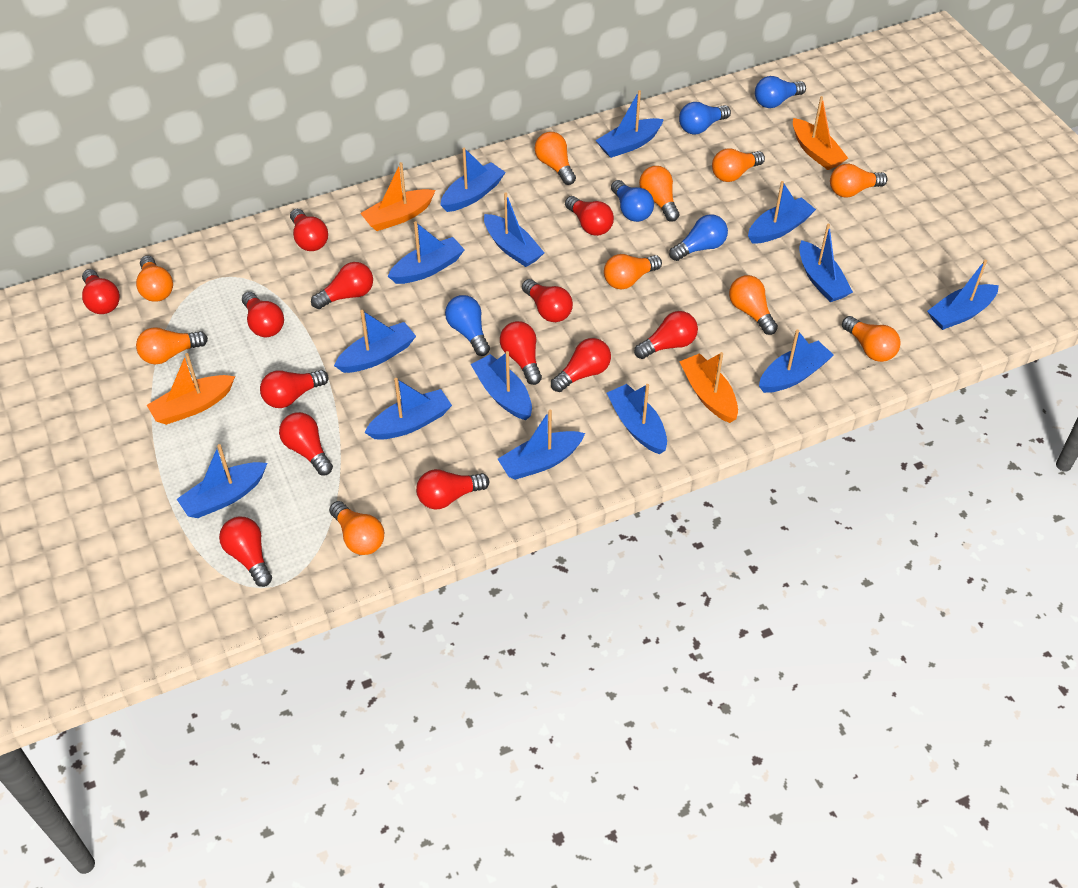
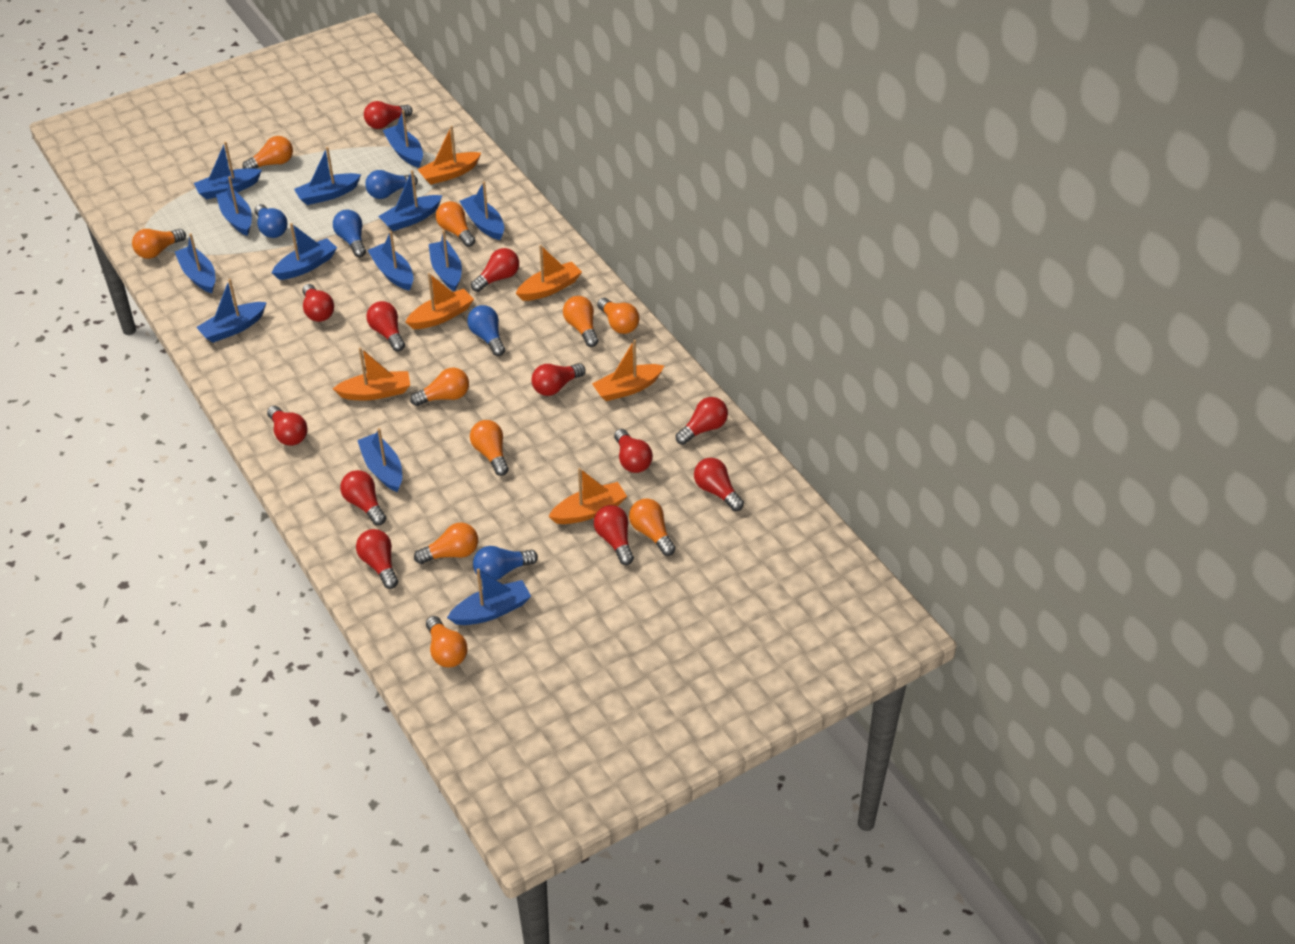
blue boat: 14 -> 13
orange boat: 4 -> 6
red light bulb: 13 -> 12

